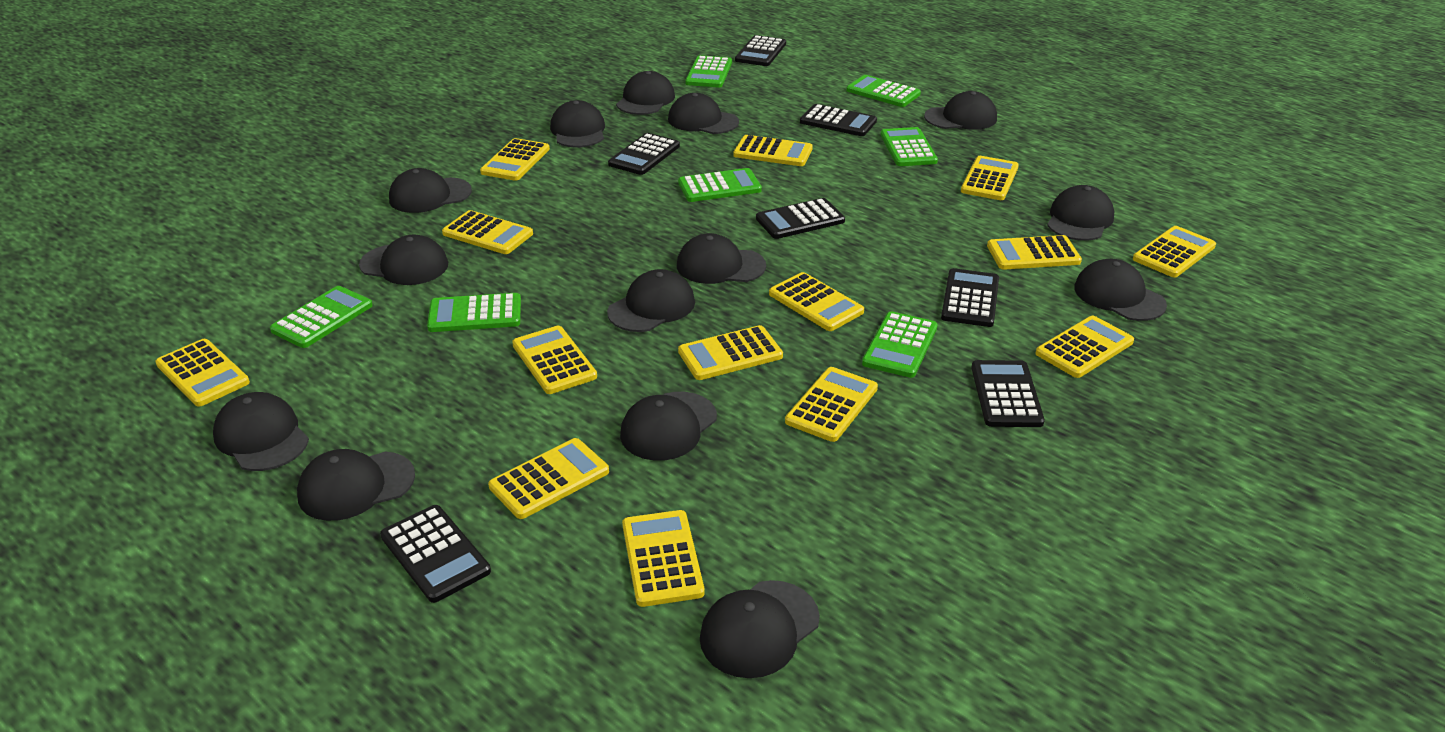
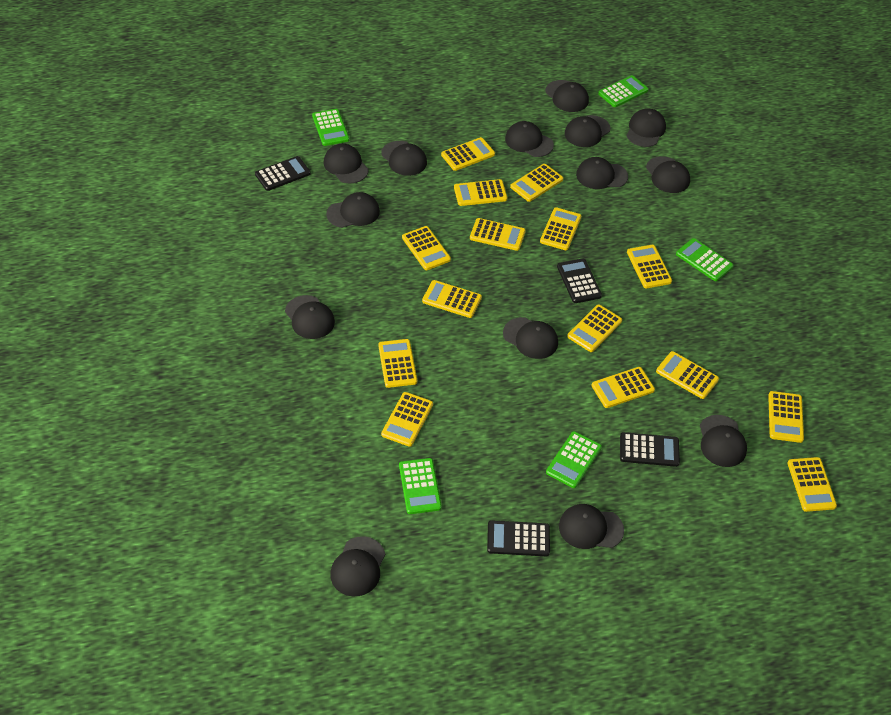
black calculator: 7 -> 4
green calculator: 7 -> 5
yellow calculator: 14 -> 15

